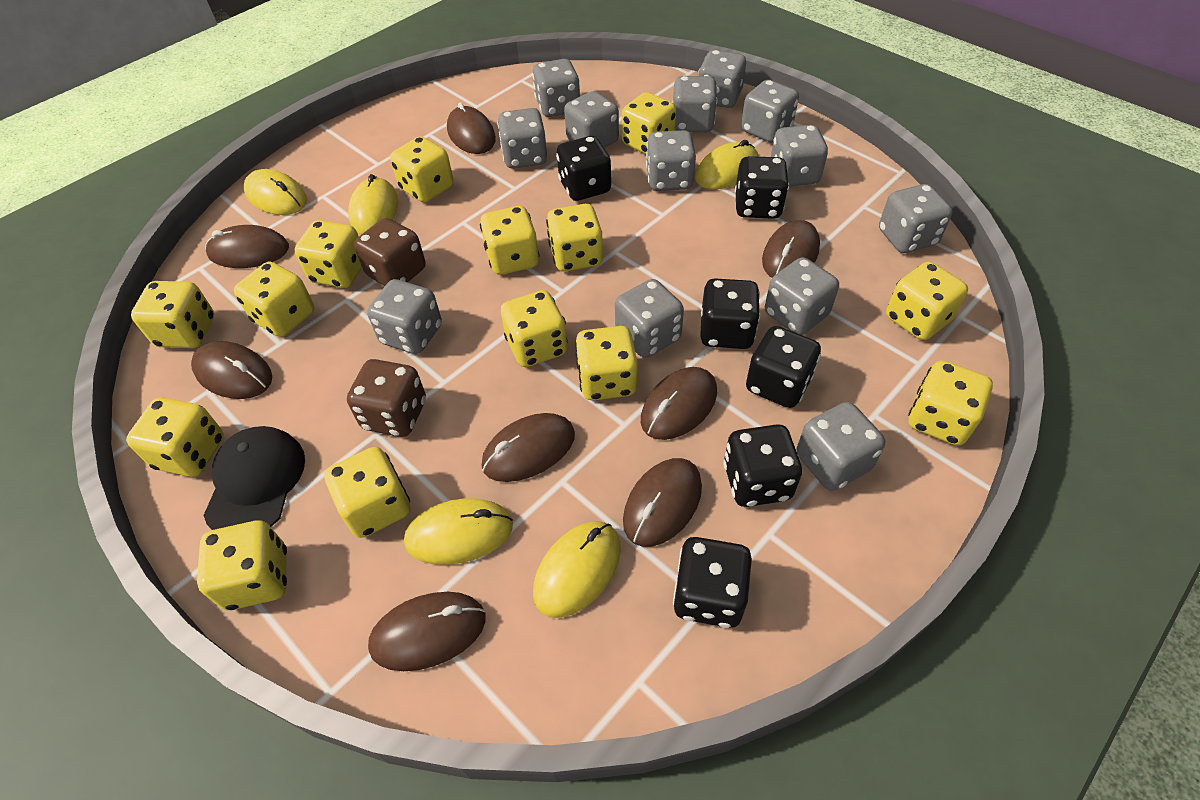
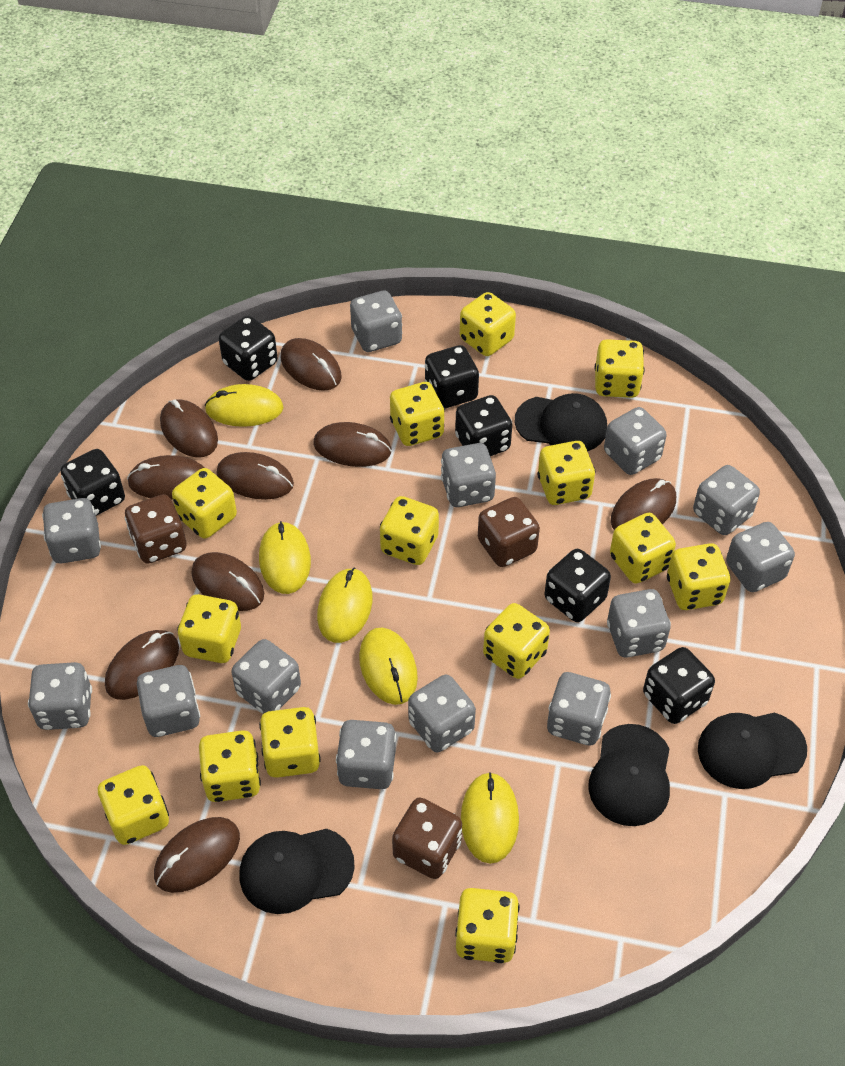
black cap: 1 -> 4
brown dice: 2 -> 3
brown mouse: 8 -> 9

